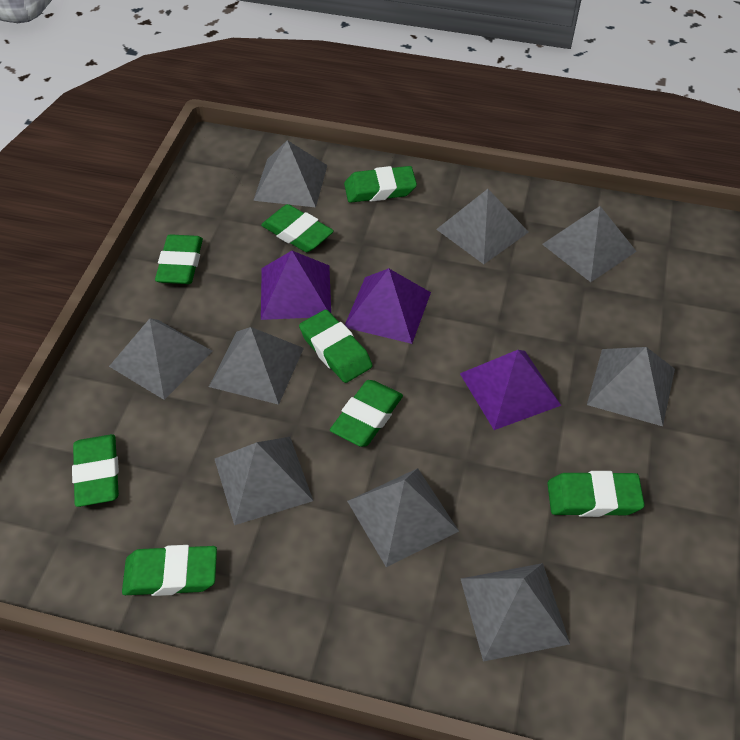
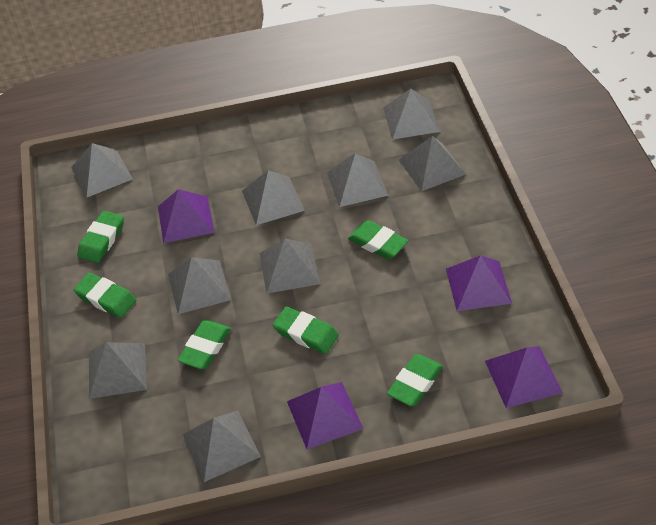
green eraser: 8 -> 6
purple pyramid: 3 -> 4

